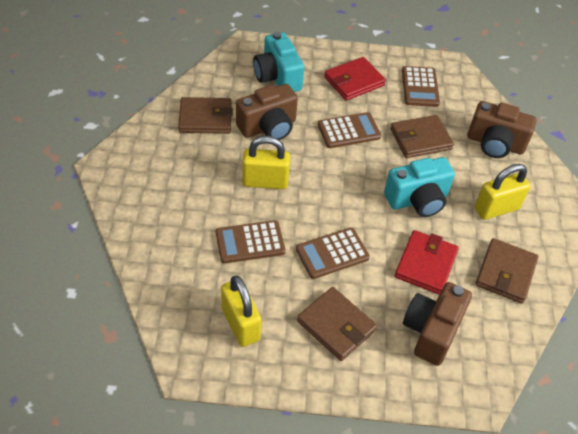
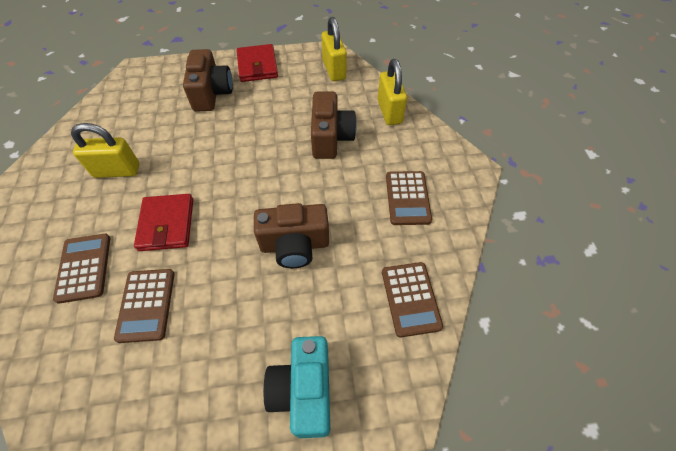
brown wallet: 4 -> 0
turquoise camera: 2 -> 1

